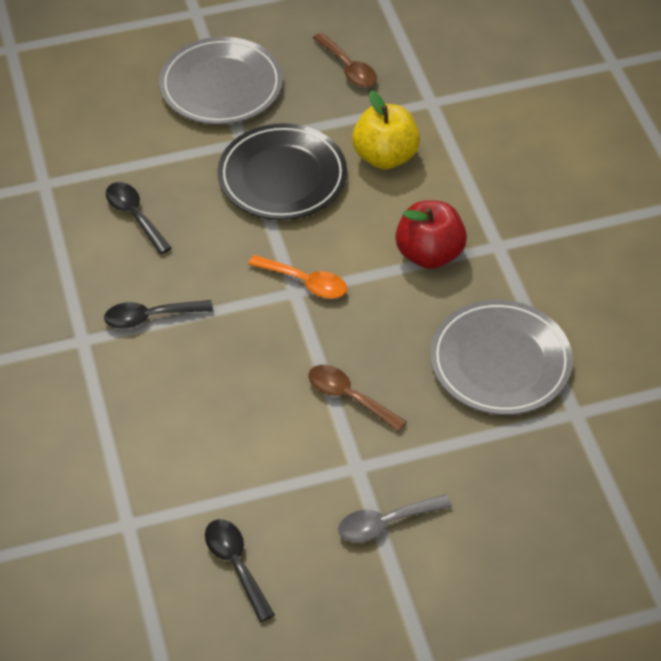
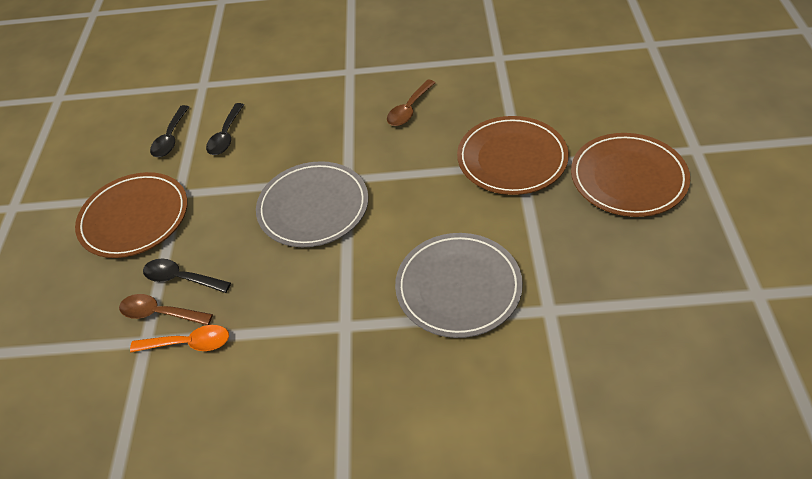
black plate: 1 -> 0
brown plate: 0 -> 3
grey spoon: 1 -> 0
red apple: 1 -> 0
yellow apple: 1 -> 0

